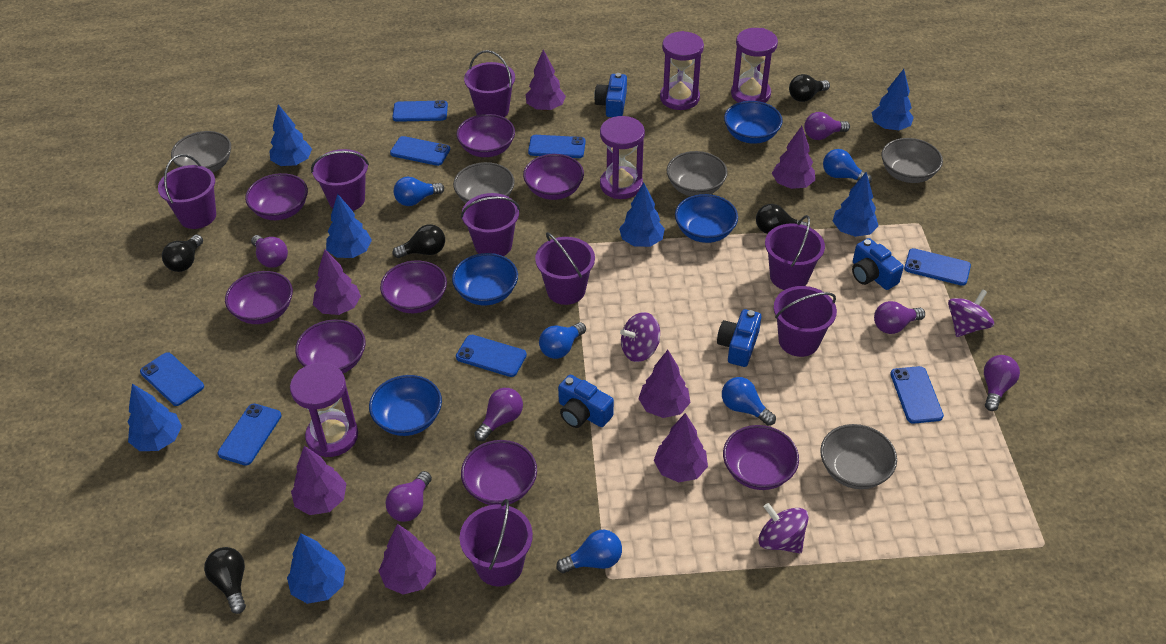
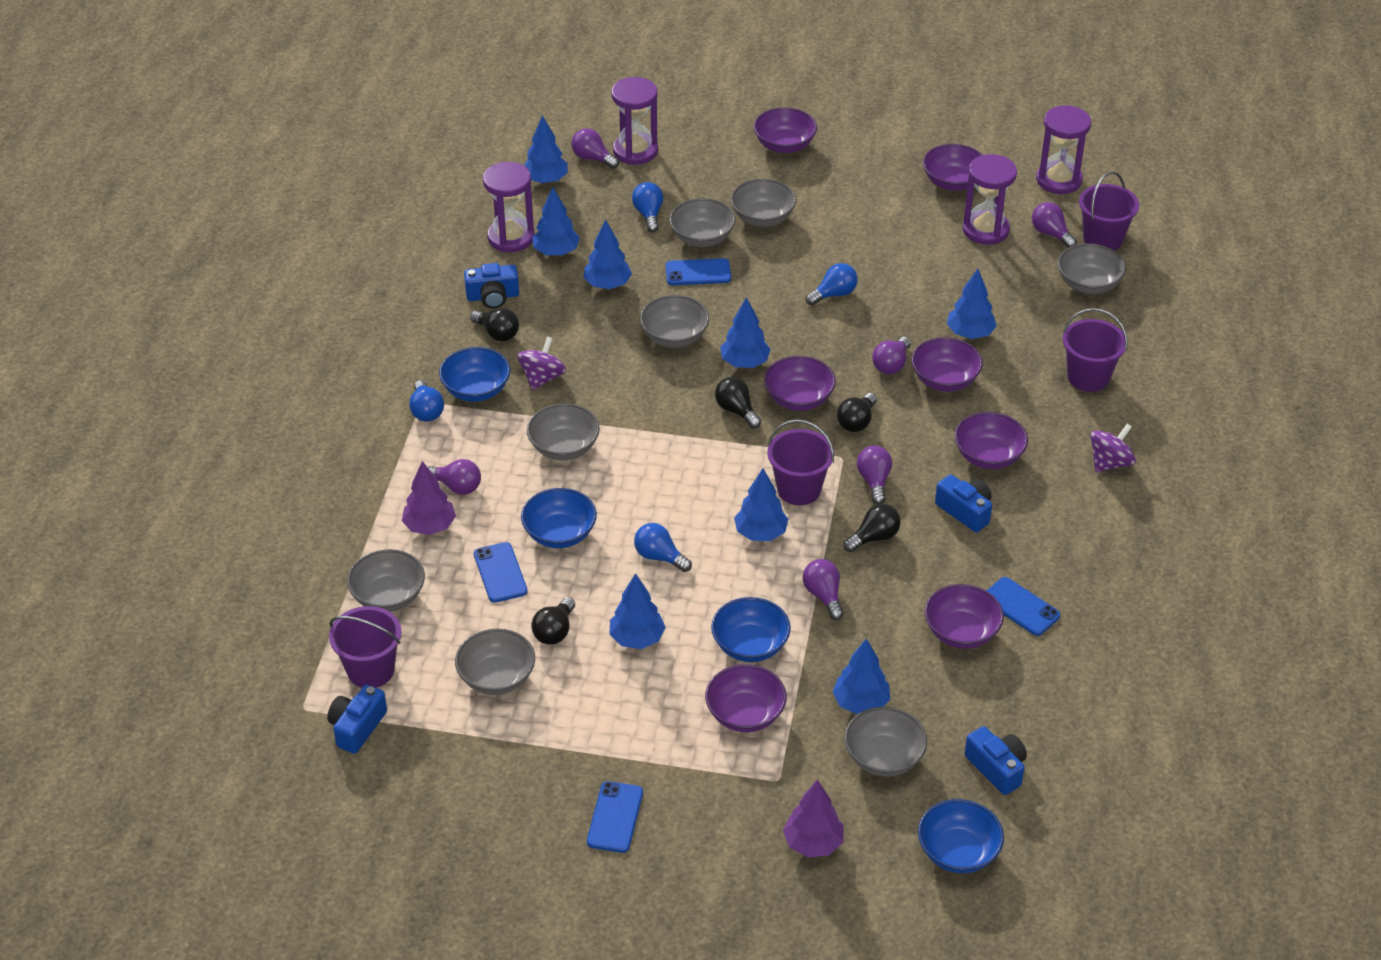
blue light bulb: 5 -> 4
blue phone: 8 -> 4
blue tree: 7 -> 8
grey bowl: 5 -> 8
purple bowl: 8 -> 7
purple bucket: 8 -> 4
purple spinning top: 3 -> 2
purple tree: 7 -> 2

